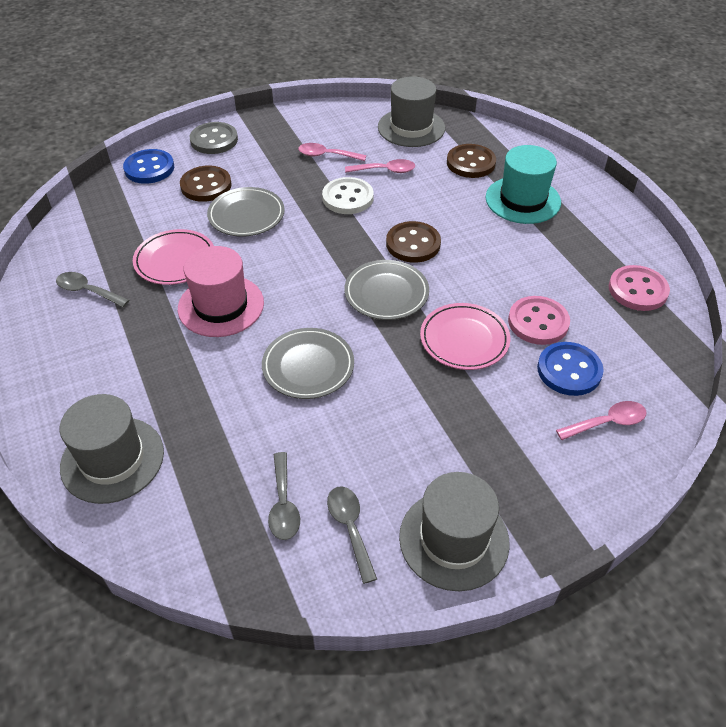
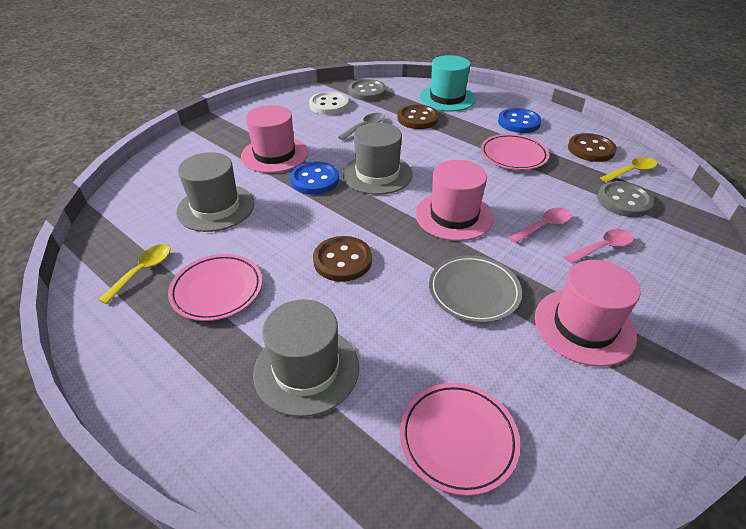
grey button: 1 -> 2
grey plate: 3 -> 1
grey spoon: 3 -> 1
pink button: 2 -> 0
pink hat: 1 -> 3
pink plate: 2 -> 3
pink spoon: 3 -> 2
yellow spoon: 0 -> 2

